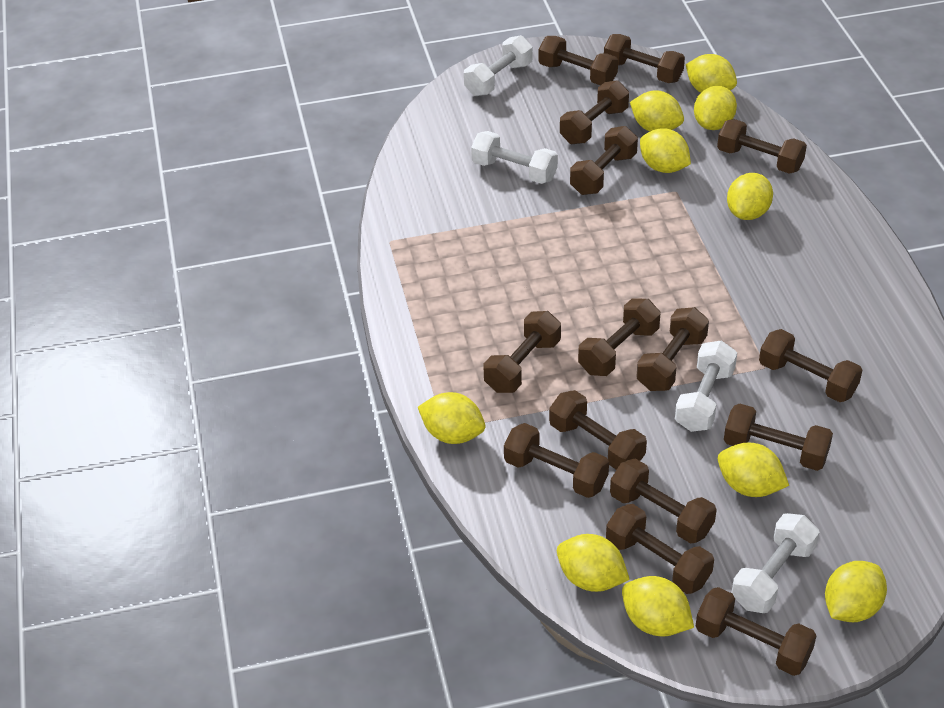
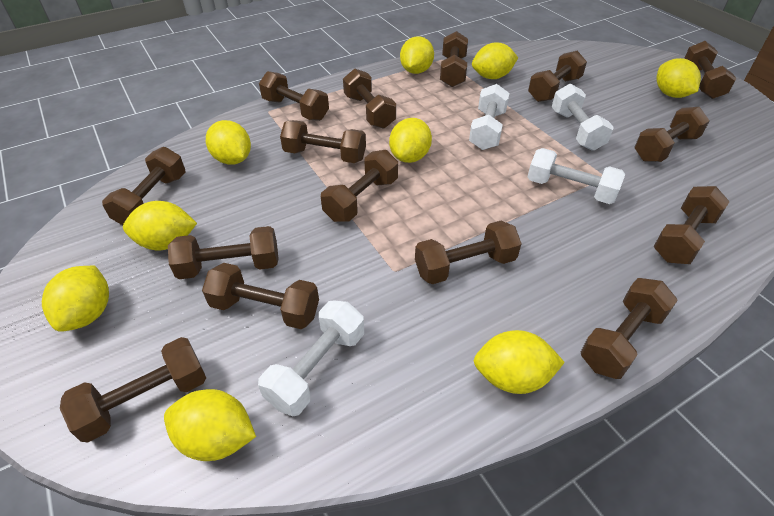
yellow lemon: 10 -> 9

